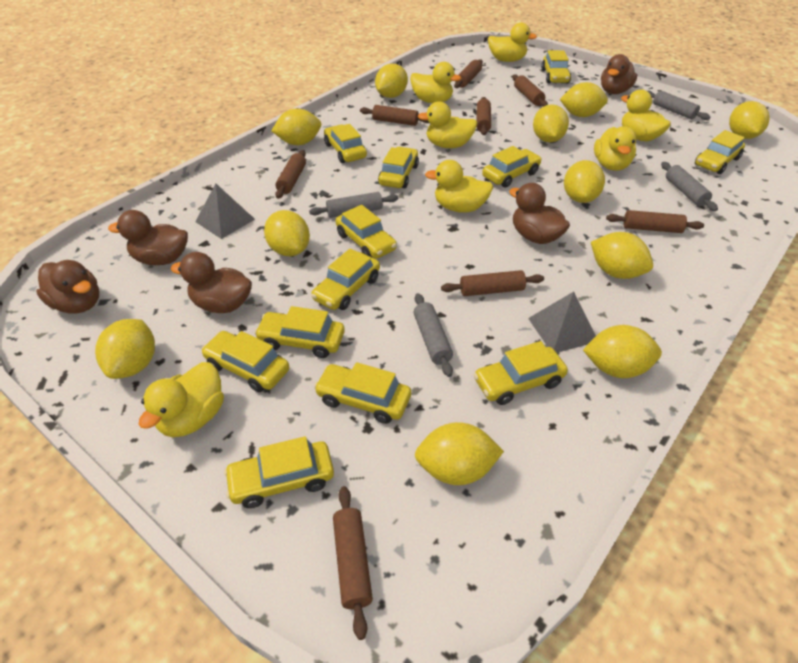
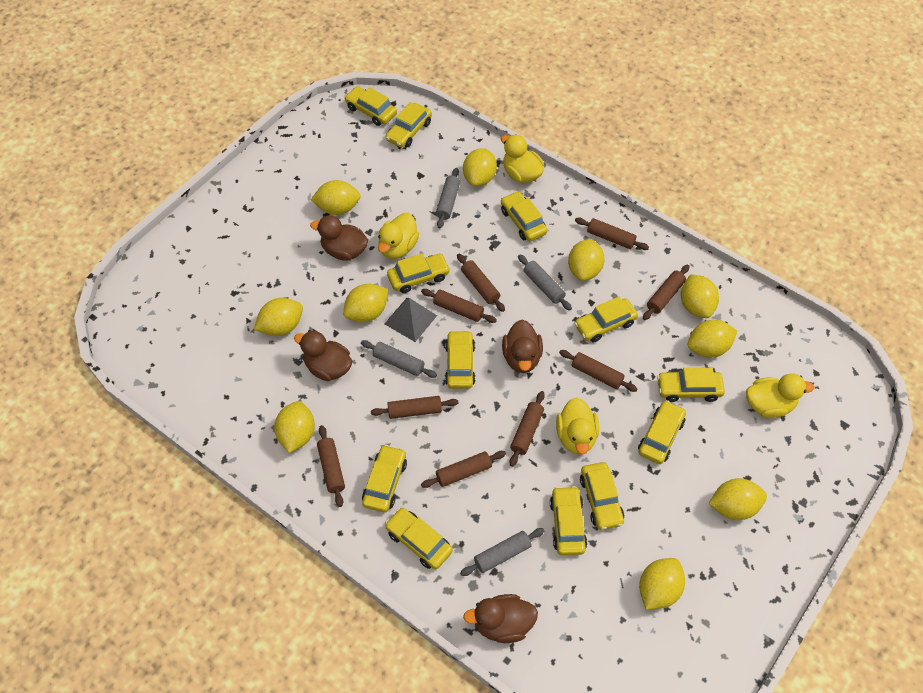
brown duck: 5 -> 4
brown rolling pin: 8 -> 9
grey pyramid: 2 -> 1
yellow duck: 7 -> 4
yellow lemon: 11 -> 10

